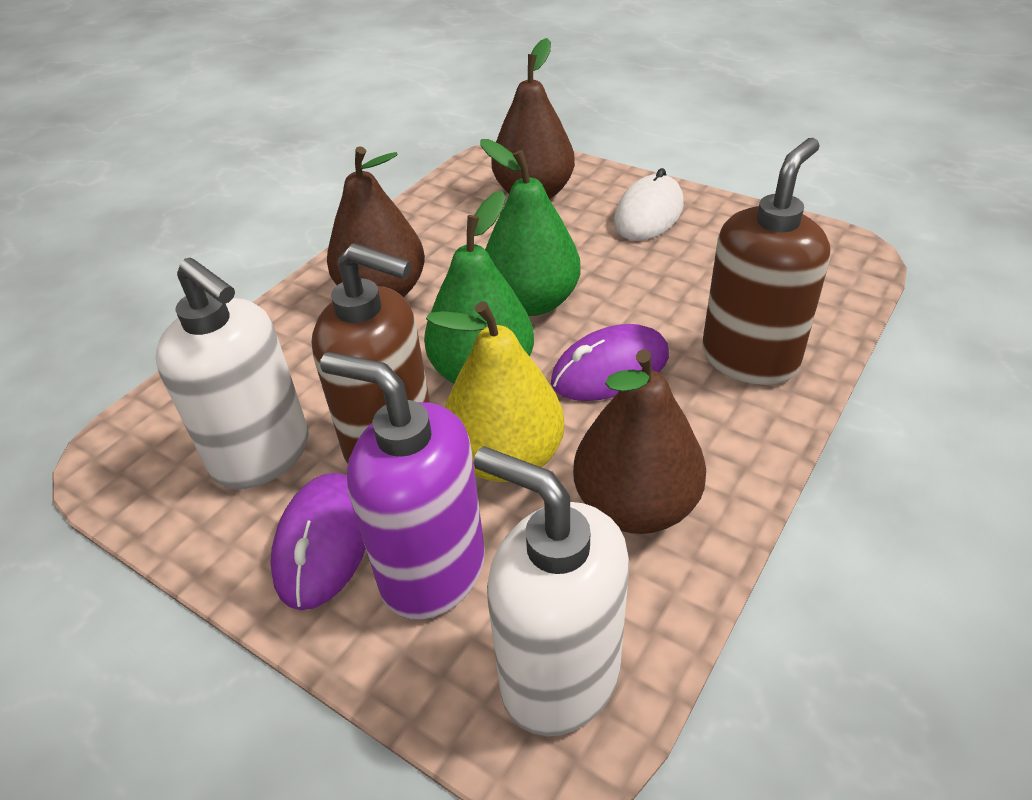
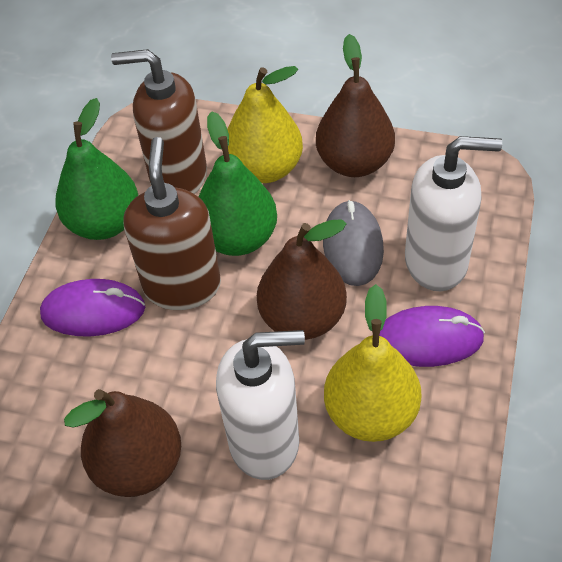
grey mouse: 0 -> 1
purple soap dispenser: 1 -> 0
white mouse: 1 -> 0
yellow pear: 1 -> 2

